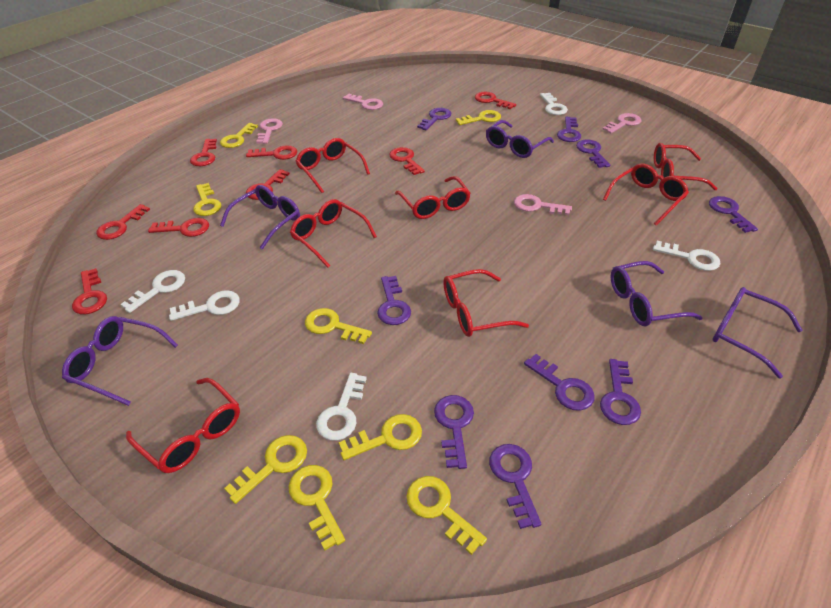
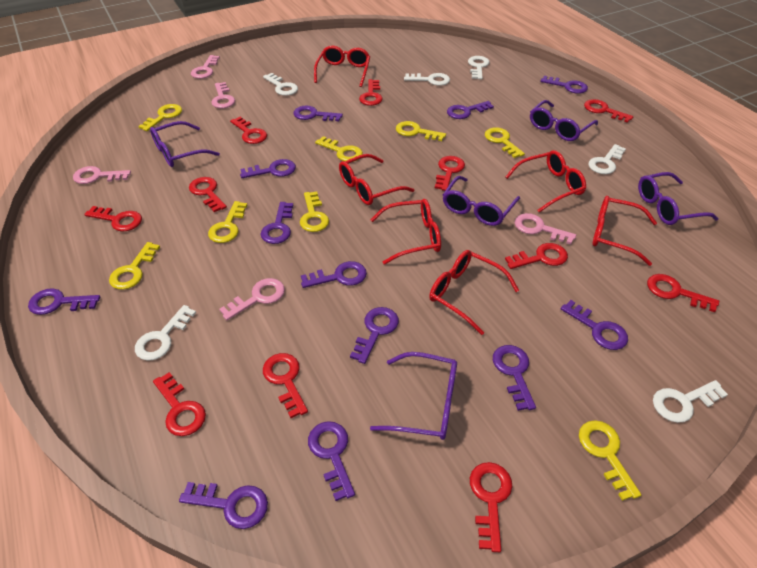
pink key: 4 -> 5
purple key: 9 -> 12
red glasses: 7 -> 6
red key: 8 -> 11
white key: 5 -> 6

